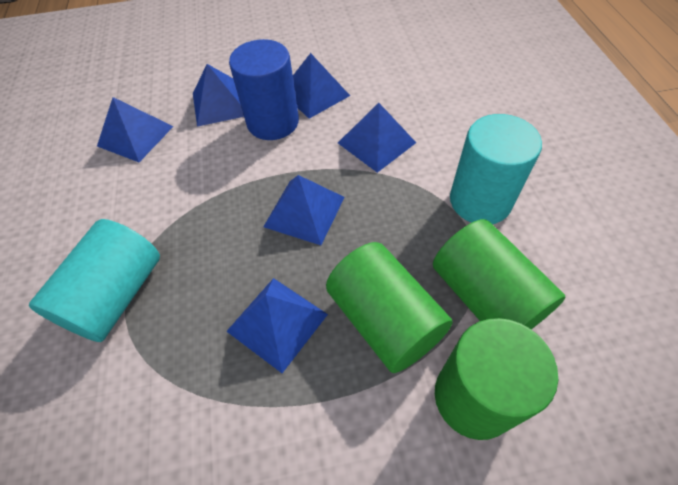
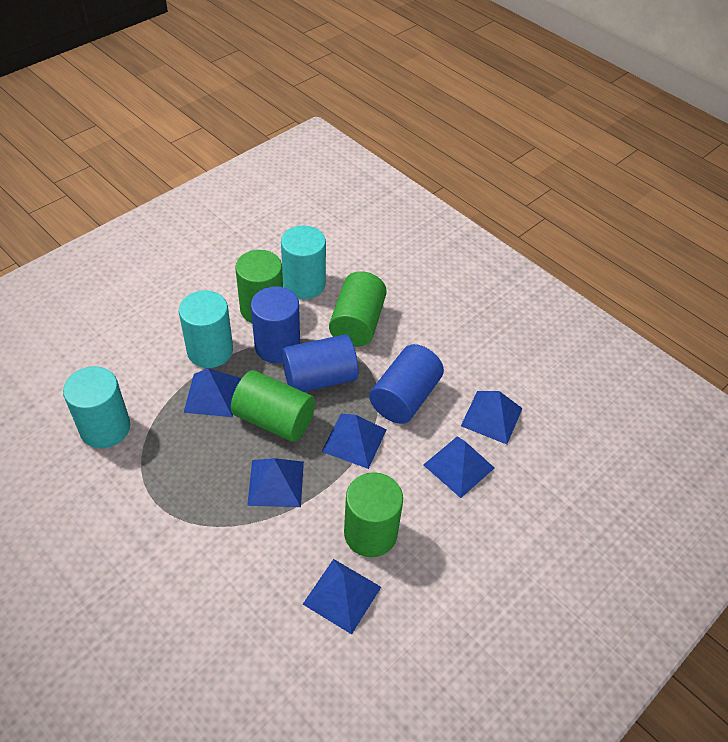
blue cylinder: 1 -> 3
green cylinder: 3 -> 4
turquoise cylinder: 2 -> 3

